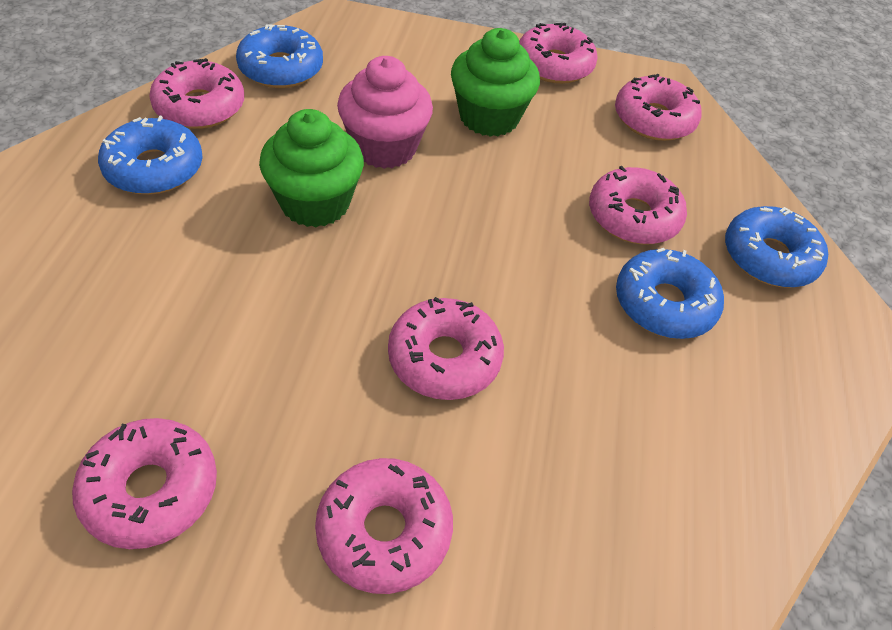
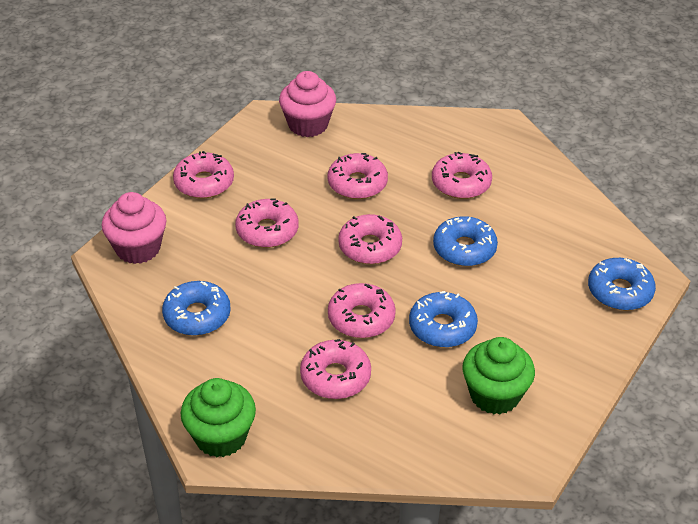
pink cupcake: 1 -> 2

